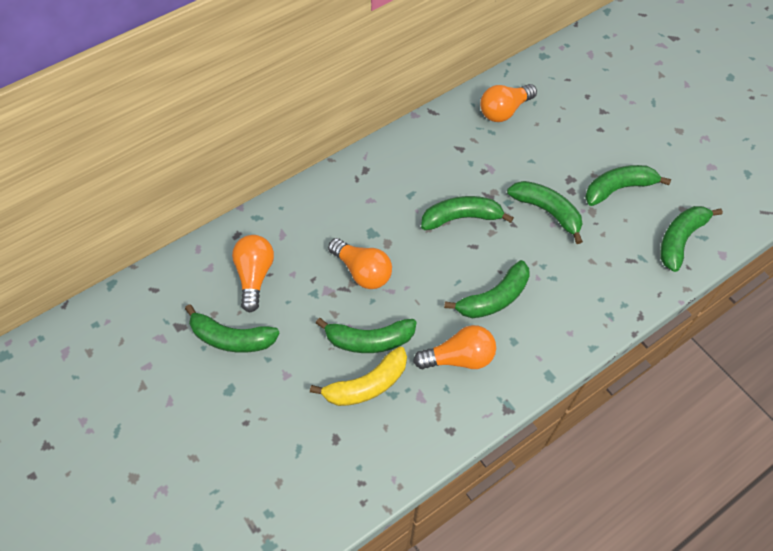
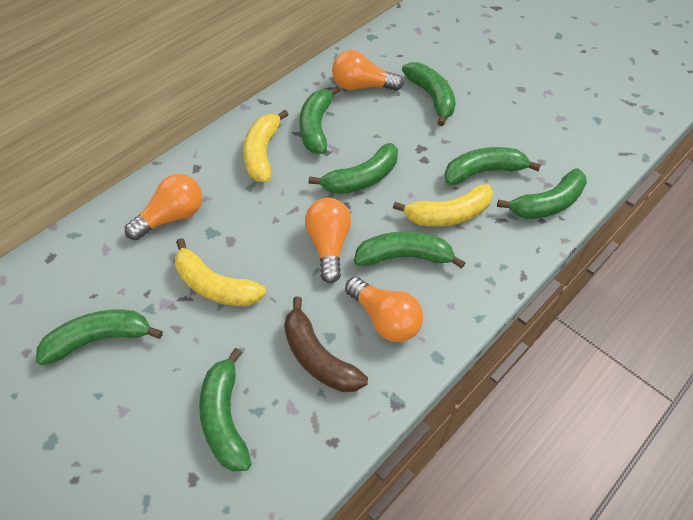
brown banana: 0 -> 1
green banana: 7 -> 8
yellow banana: 1 -> 3

